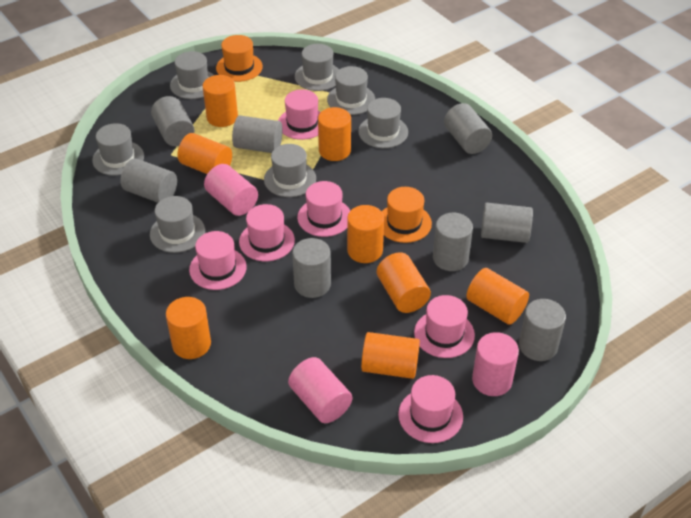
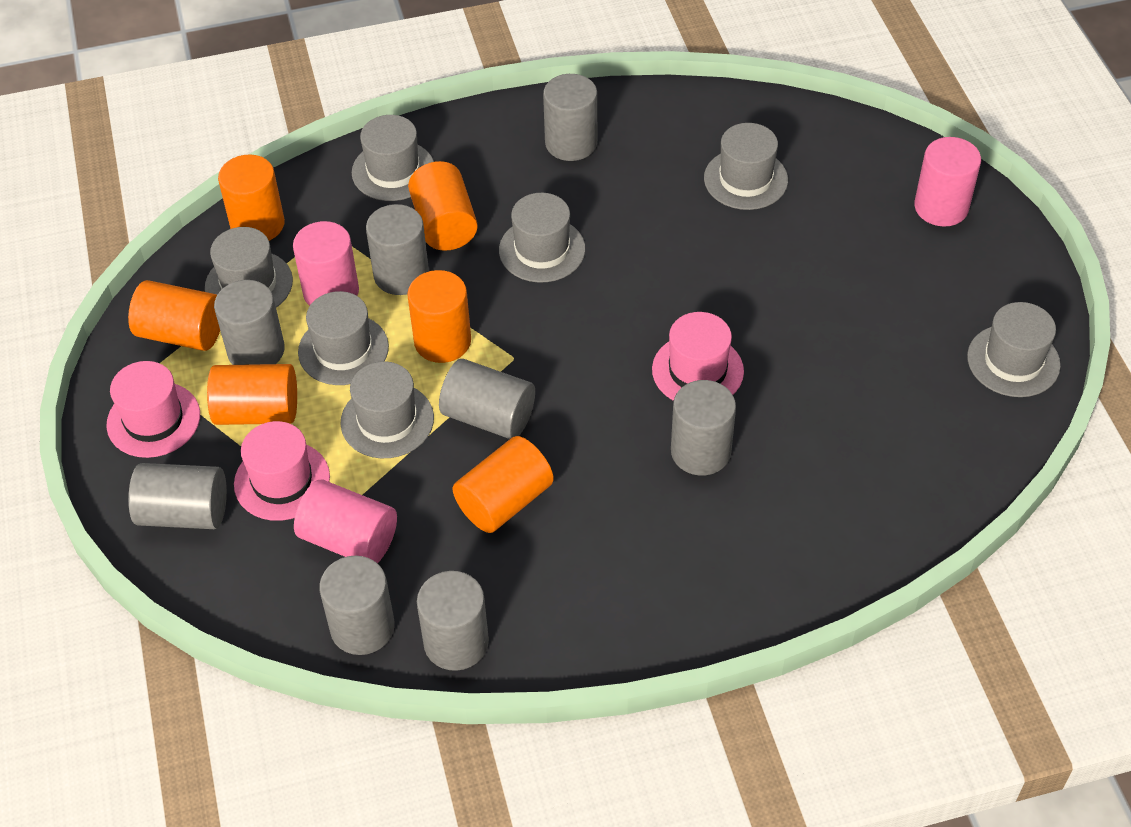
orange cylinder: 8 -> 6
orange hat: 2 -> 0
pink hat: 6 -> 3

